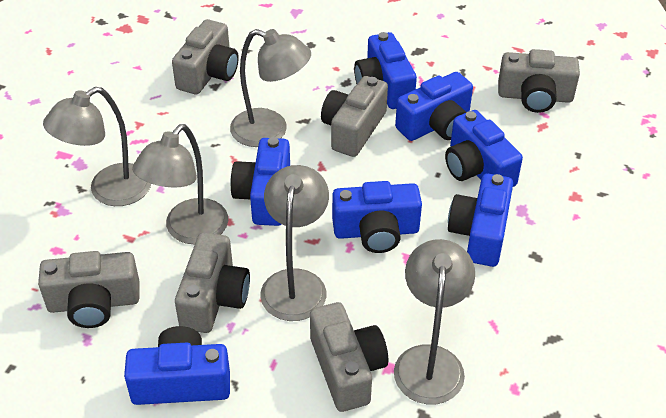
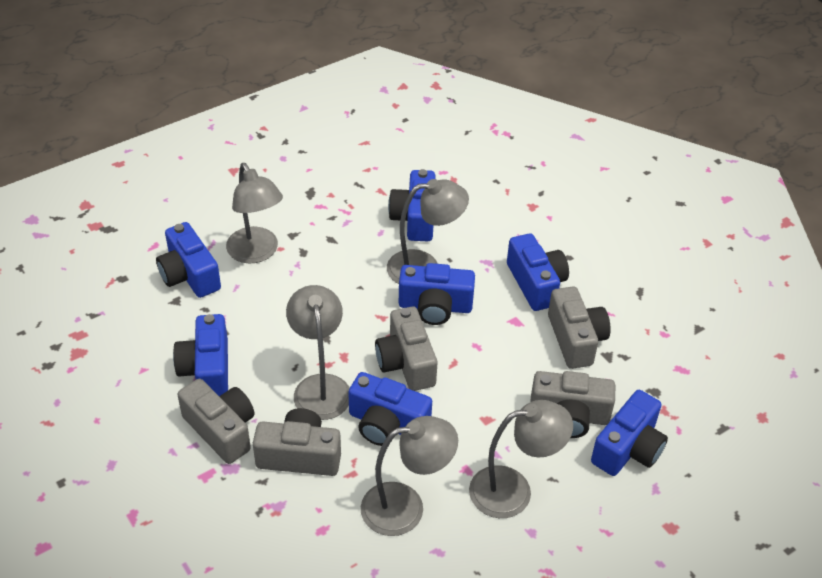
grey camera: 6 -> 5

